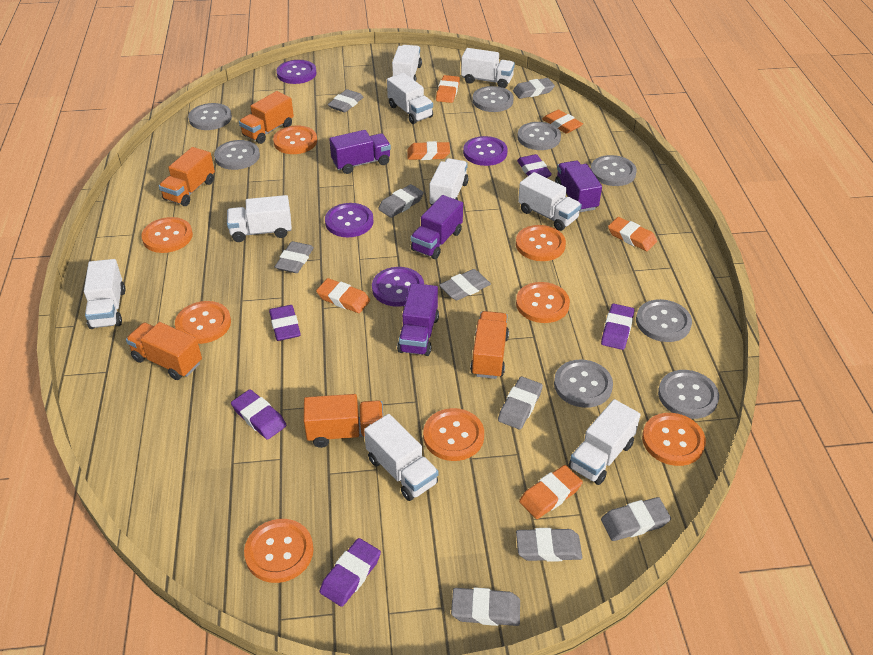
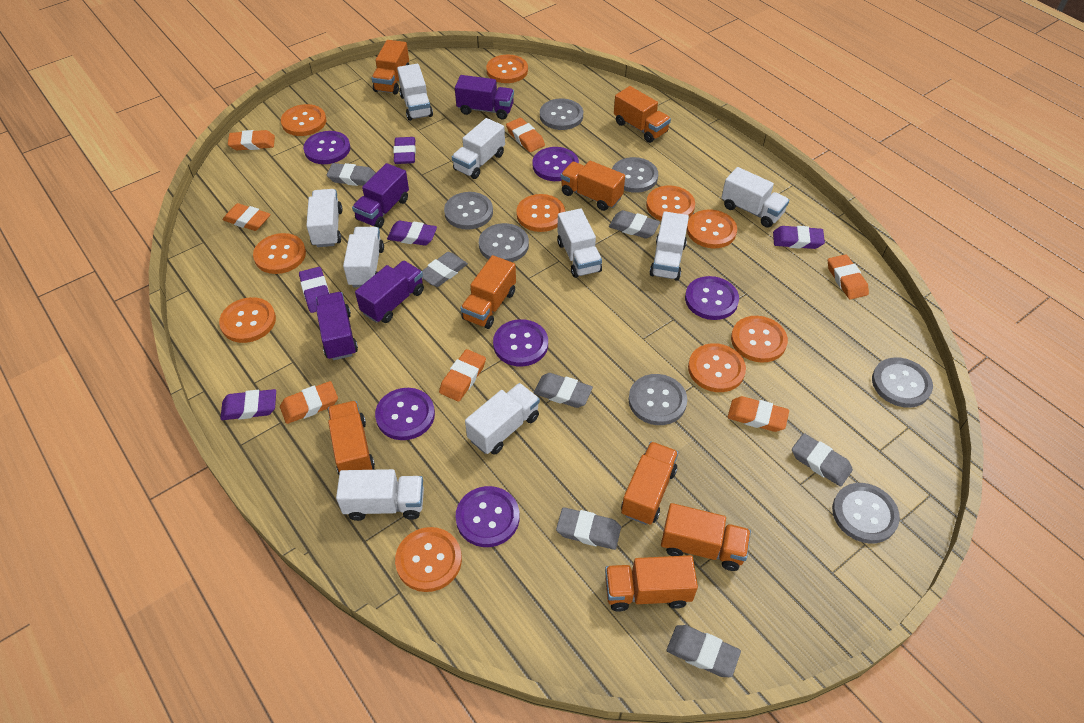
grey button: 8 -> 7
grey eraser: 9 -> 7
orange button: 8 -> 10
orange eraser: 6 -> 7
orange truck: 5 -> 8
purple button: 4 -> 6

